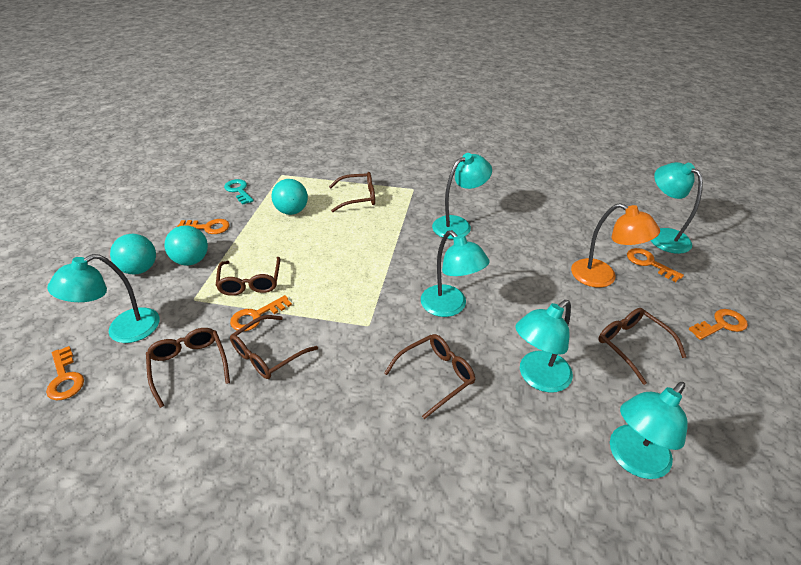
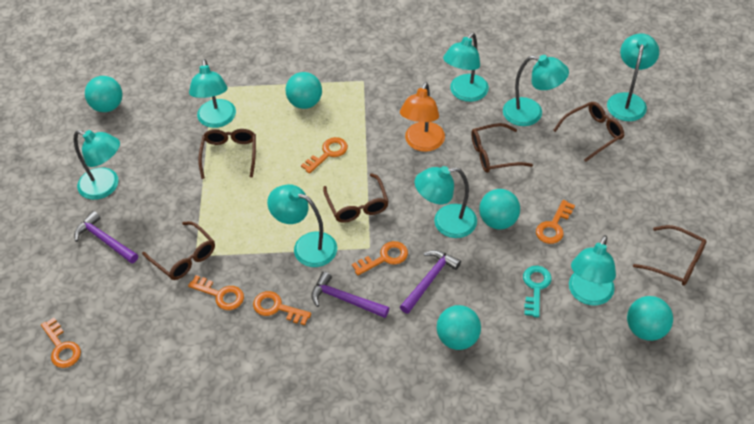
orange key: 5 -> 6
purple hammer: 0 -> 3
turquoise ball: 3 -> 5
turquoise lamp: 6 -> 8

